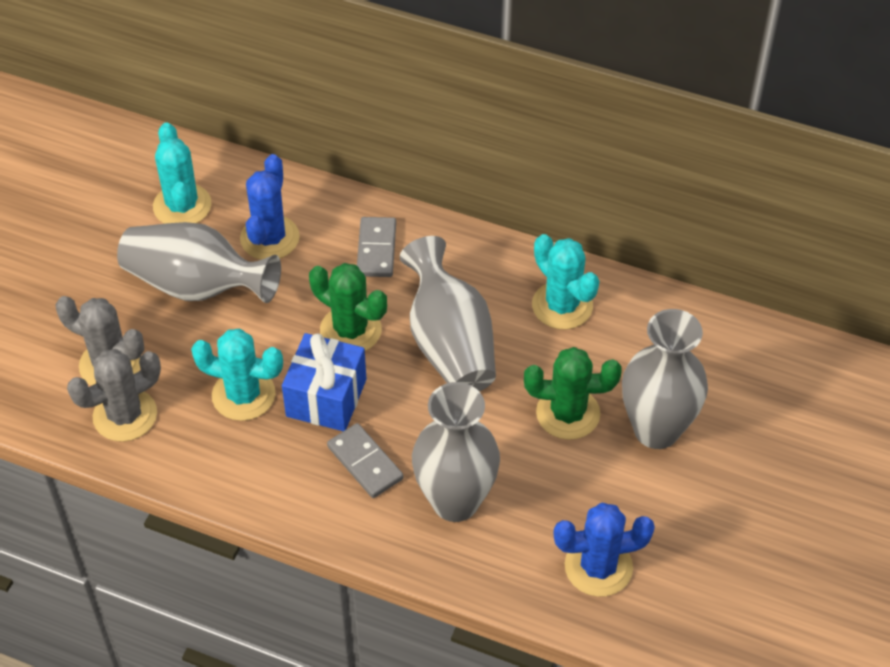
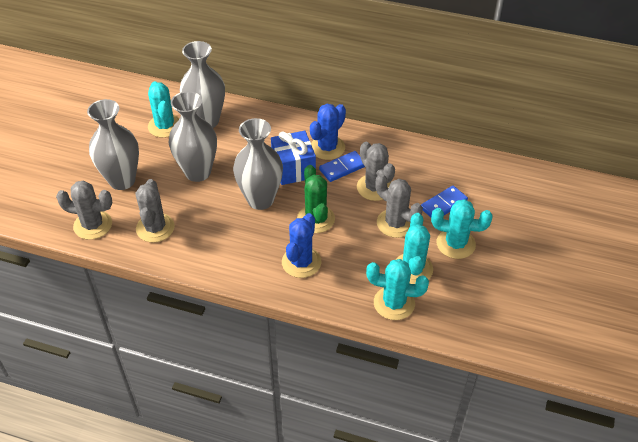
blue domino: 0 -> 2
green cactus: 2 -> 1
grey cactus: 2 -> 4
grey domino: 2 -> 0
turquoise cactus: 3 -> 4

